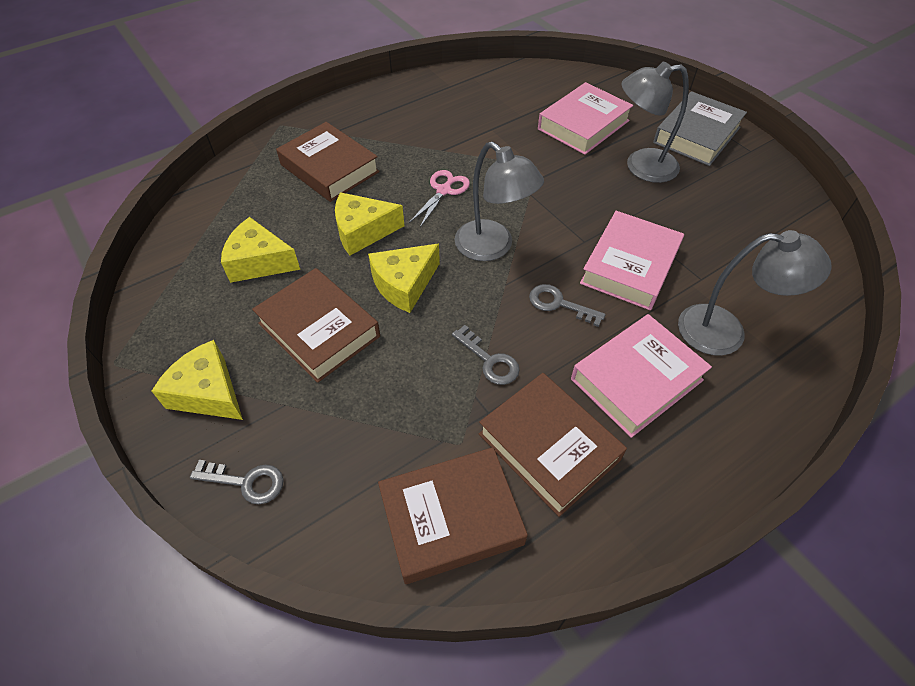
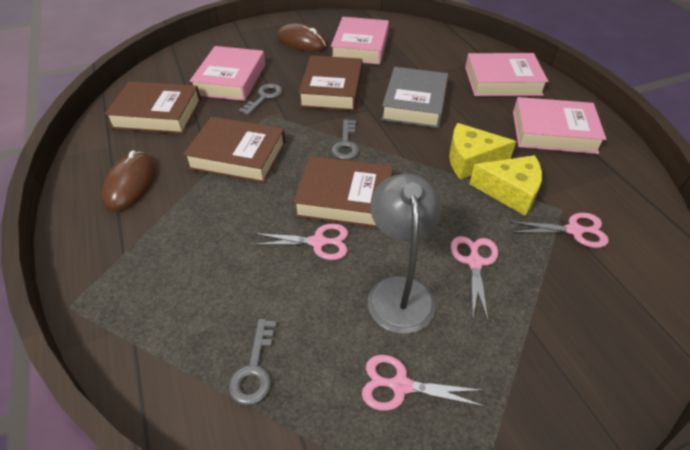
brown mouse: 0 -> 2
grey lamp: 3 -> 1
pink book: 3 -> 4
pink scissors: 1 -> 4
yellow cheese: 4 -> 2

